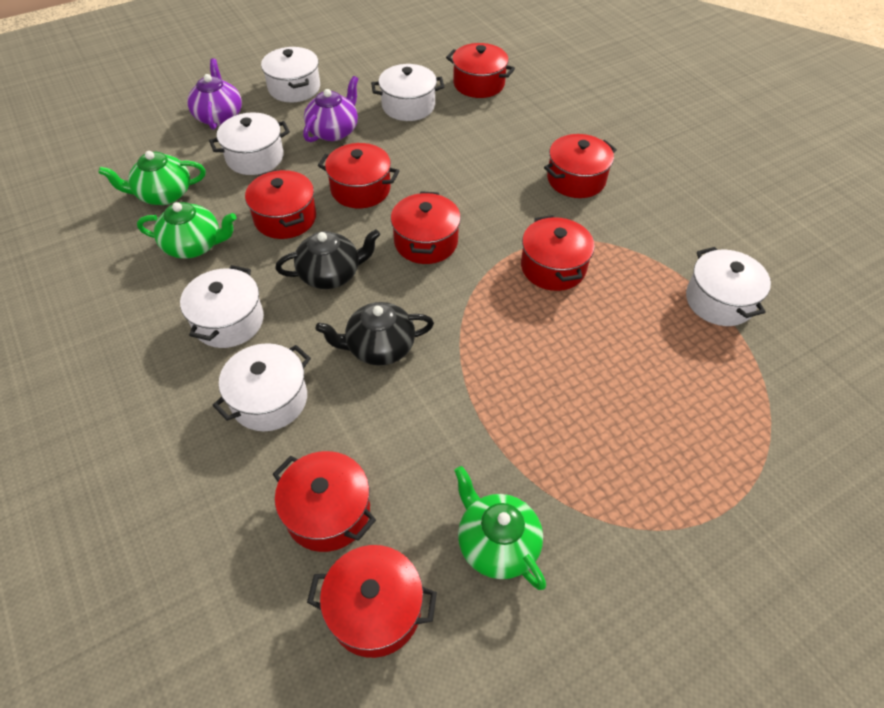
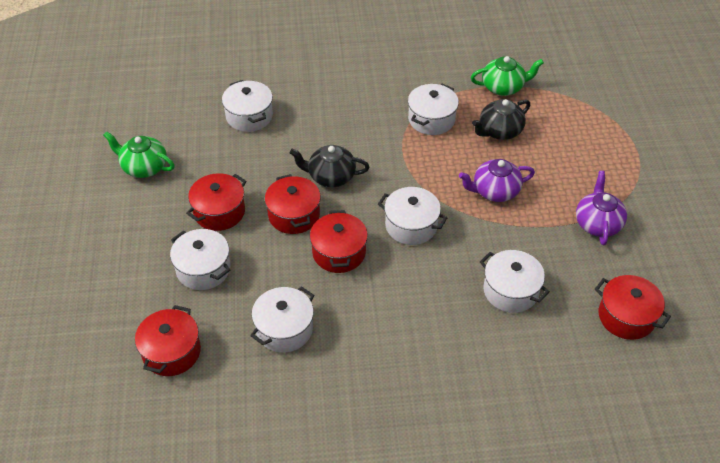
green teapot: 3 -> 2
red pot: 8 -> 5

